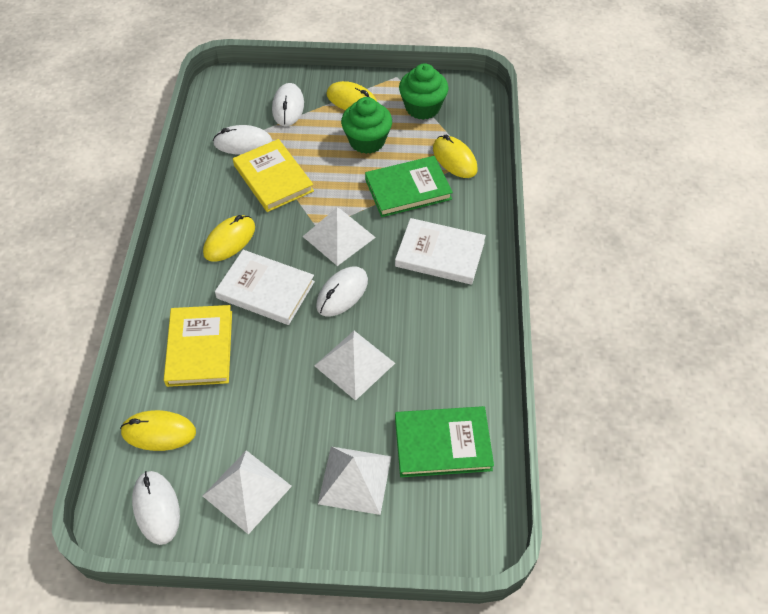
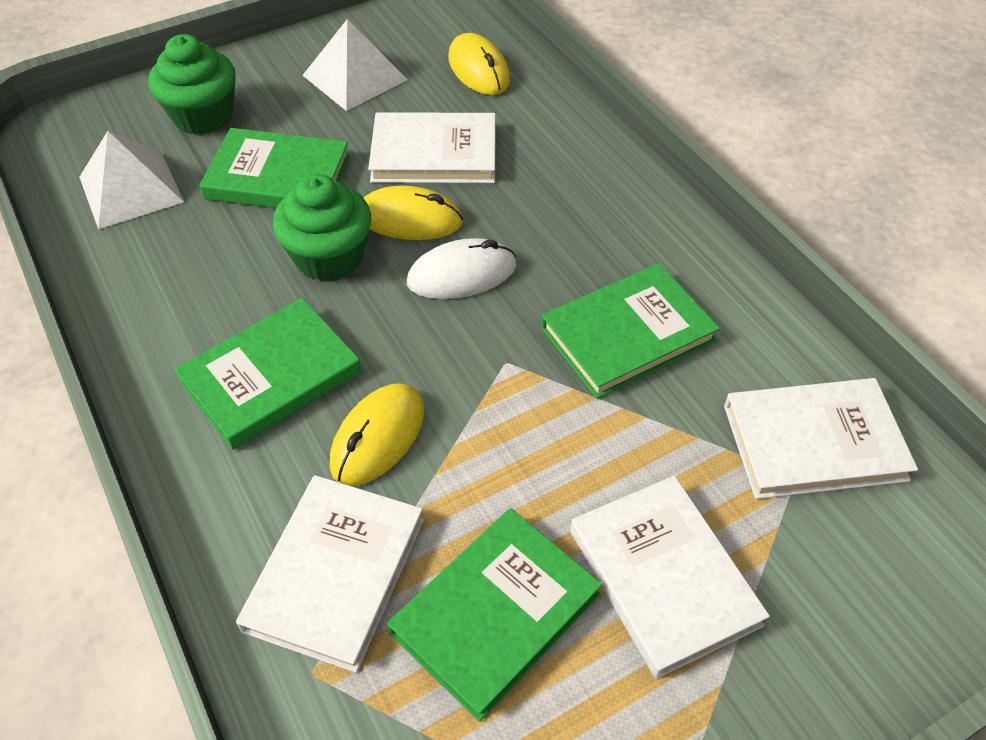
green book: 2 -> 4
white book: 2 -> 4
white mouse: 4 -> 1
white pyramid: 4 -> 2
yellow book: 2 -> 0
yellow mouse: 4 -> 3

